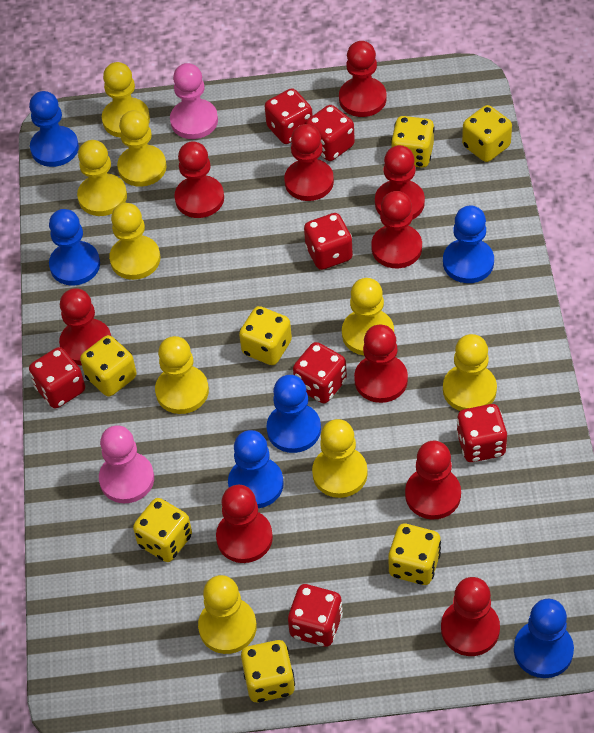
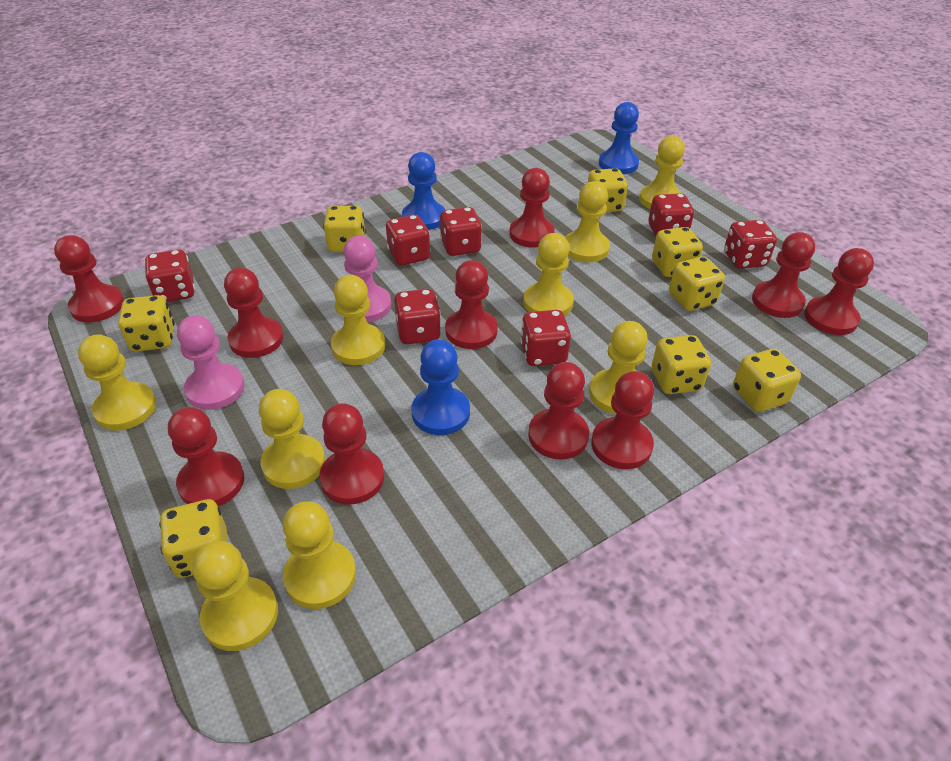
blue pawn: 6 -> 3
yellow dice: 7 -> 8

